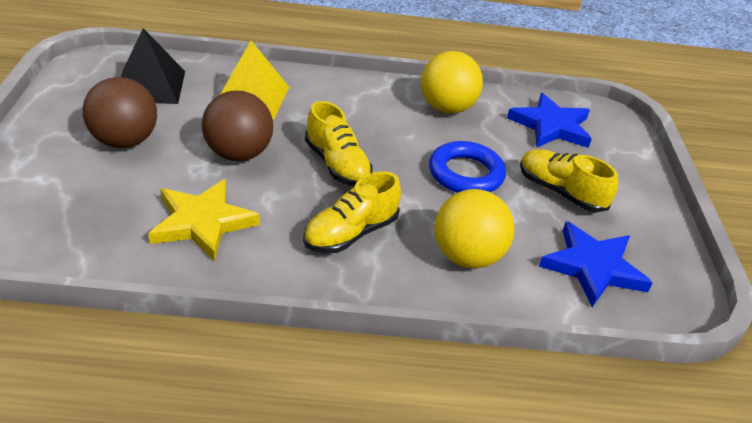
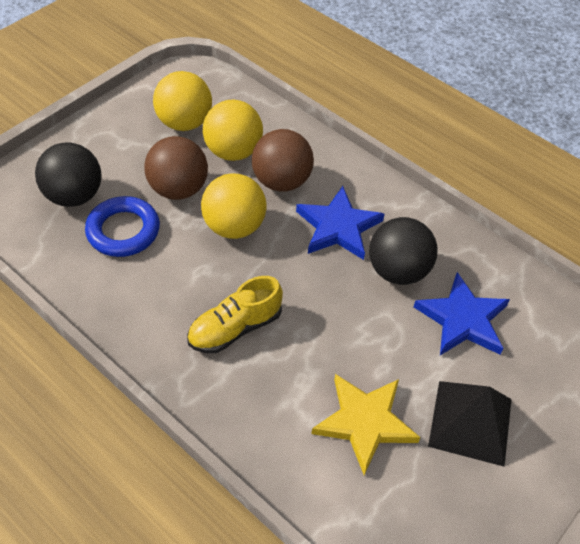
black ball: 0 -> 2
yellow ball: 2 -> 3
yellow pyramid: 1 -> 0
yellow shoe: 3 -> 1

